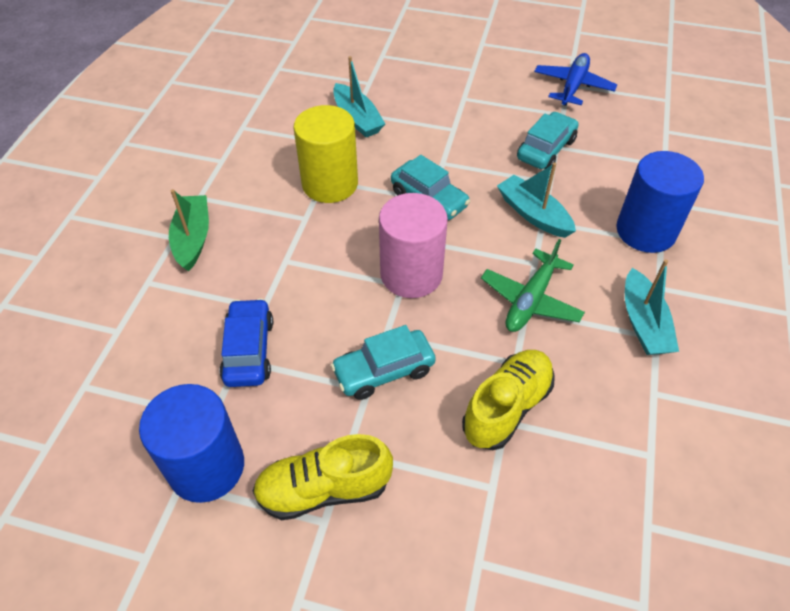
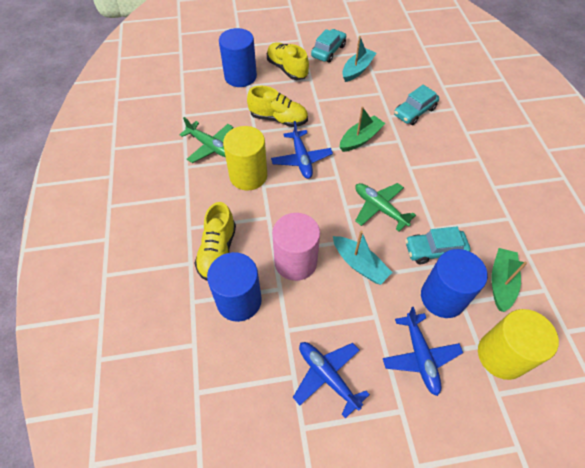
blue car: 1 -> 0
blue cylinder: 2 -> 3
blue plane: 1 -> 3
green boat: 1 -> 2
green plane: 1 -> 2
turquoise boat: 3 -> 2
yellow cylinder: 1 -> 2
yellow shoe: 2 -> 3

